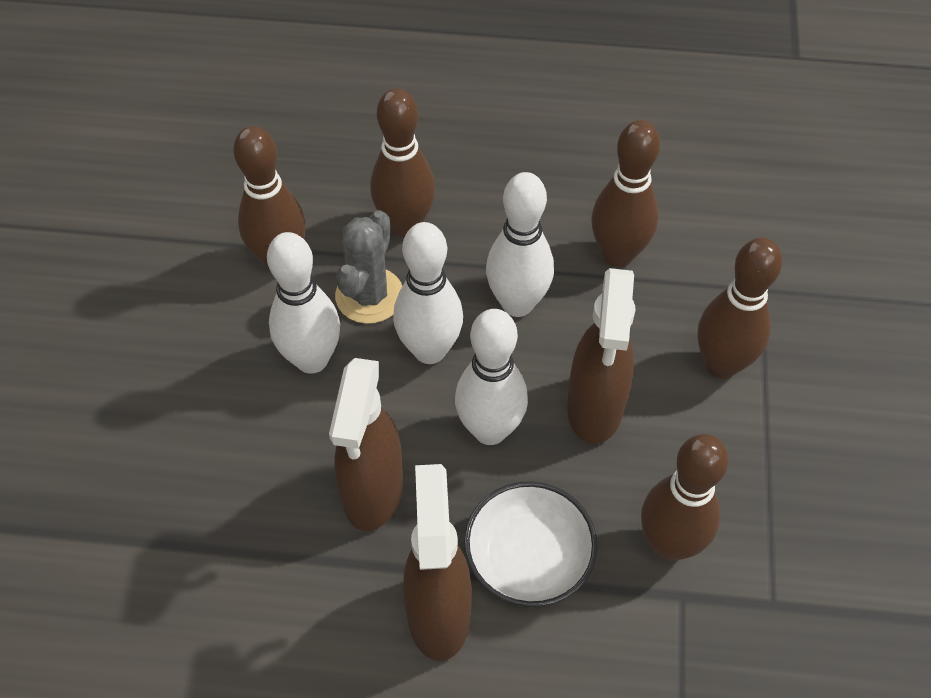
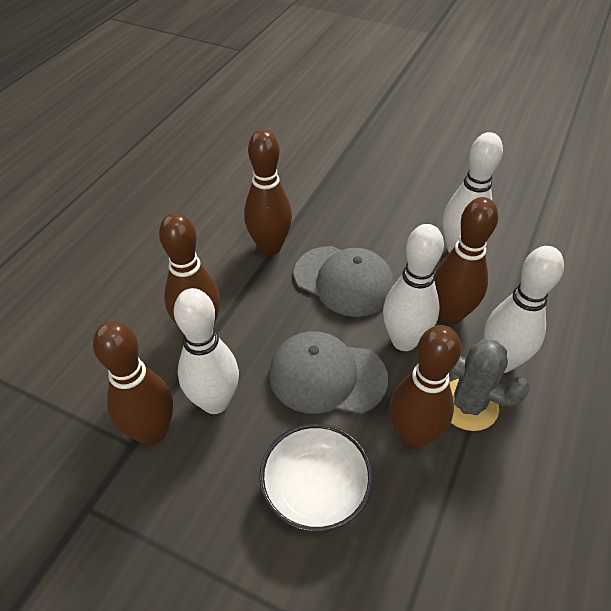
brown spray bottle: 3 -> 0
grey cap: 0 -> 2

